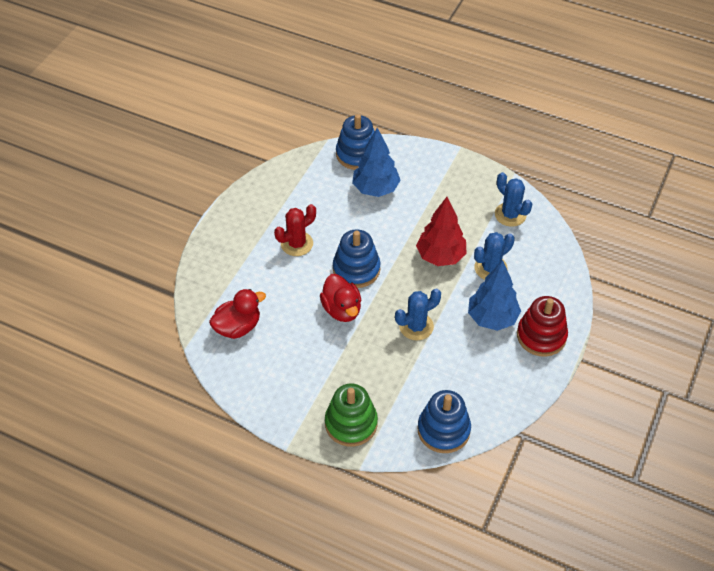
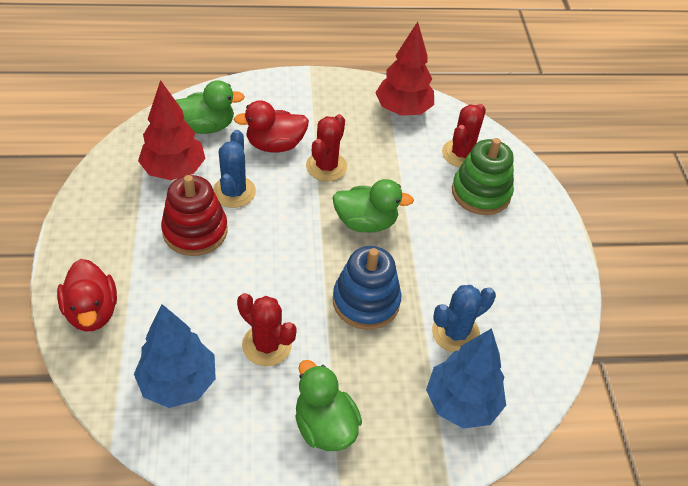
blue cactus: 3 -> 2
blue stacking toy: 3 -> 1
green duck: 0 -> 3
red cactus: 1 -> 3
red tree: 1 -> 2

